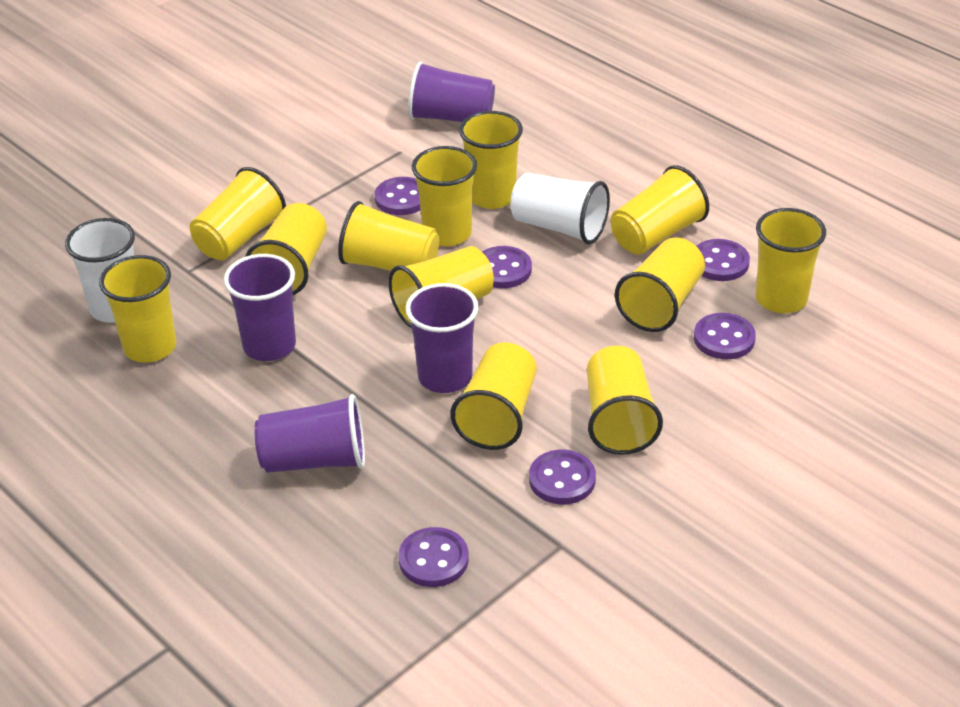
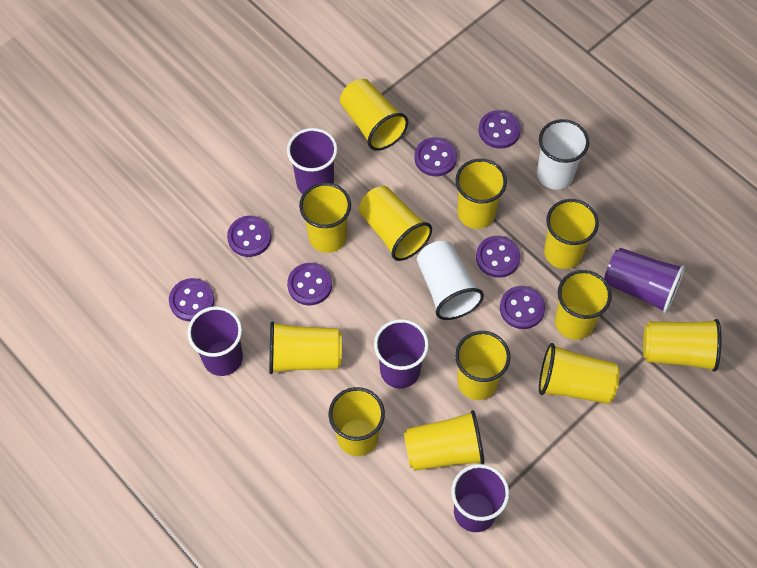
purple button: 6 -> 7
purple cup: 4 -> 5

